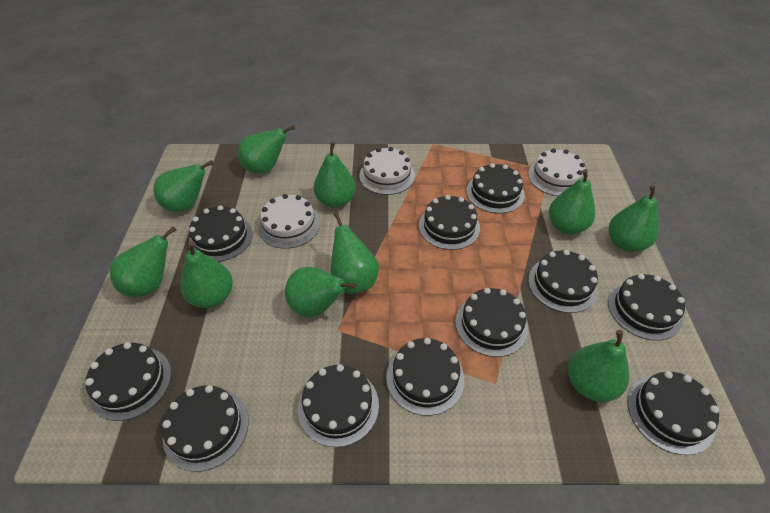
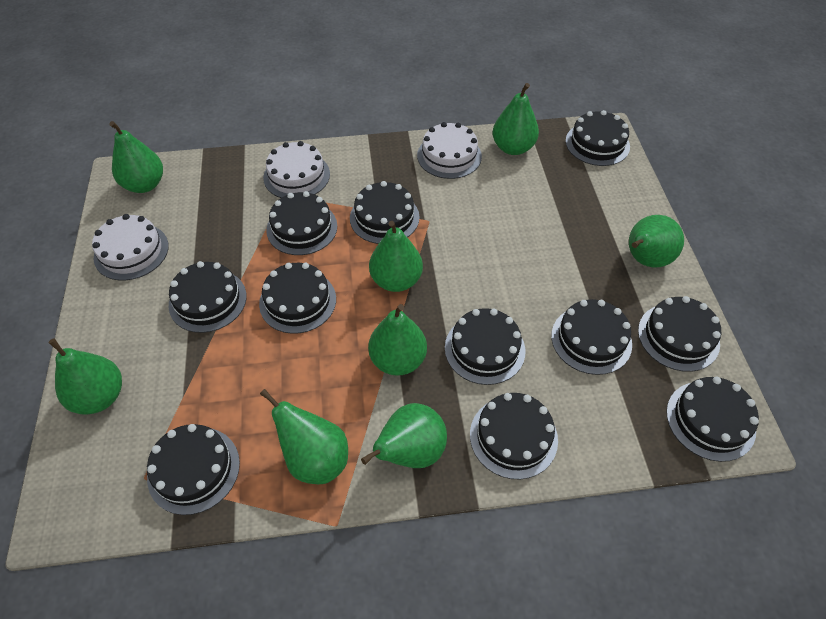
green pear: 10 -> 8

